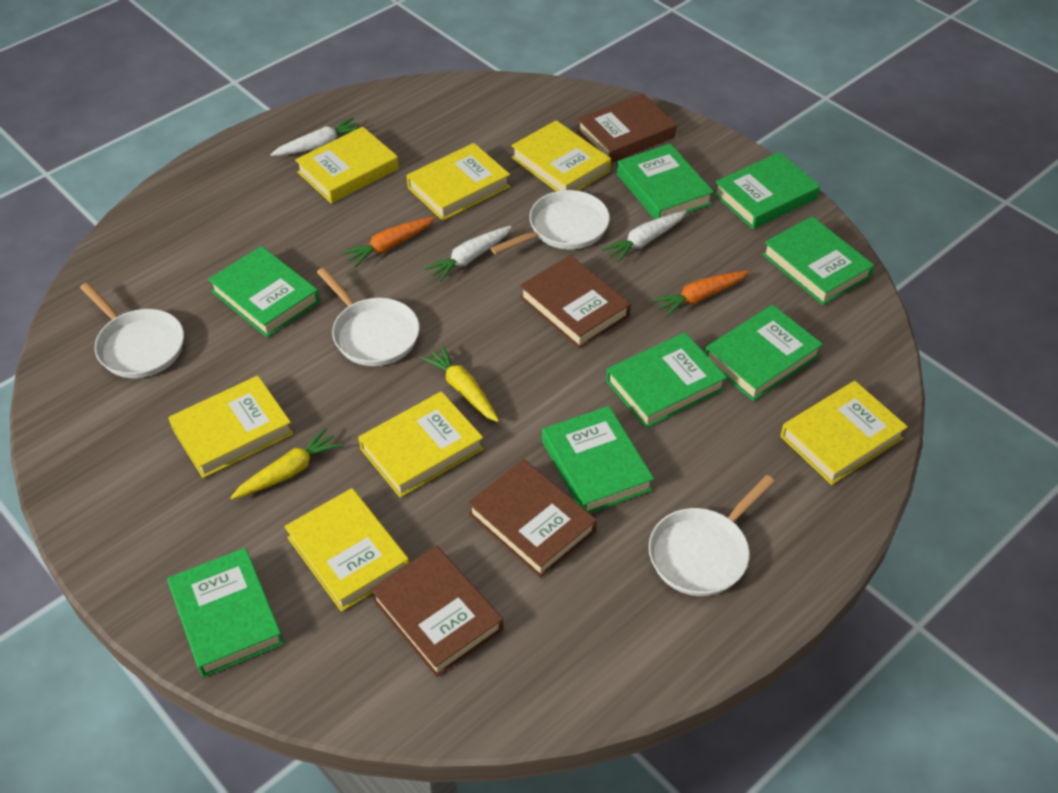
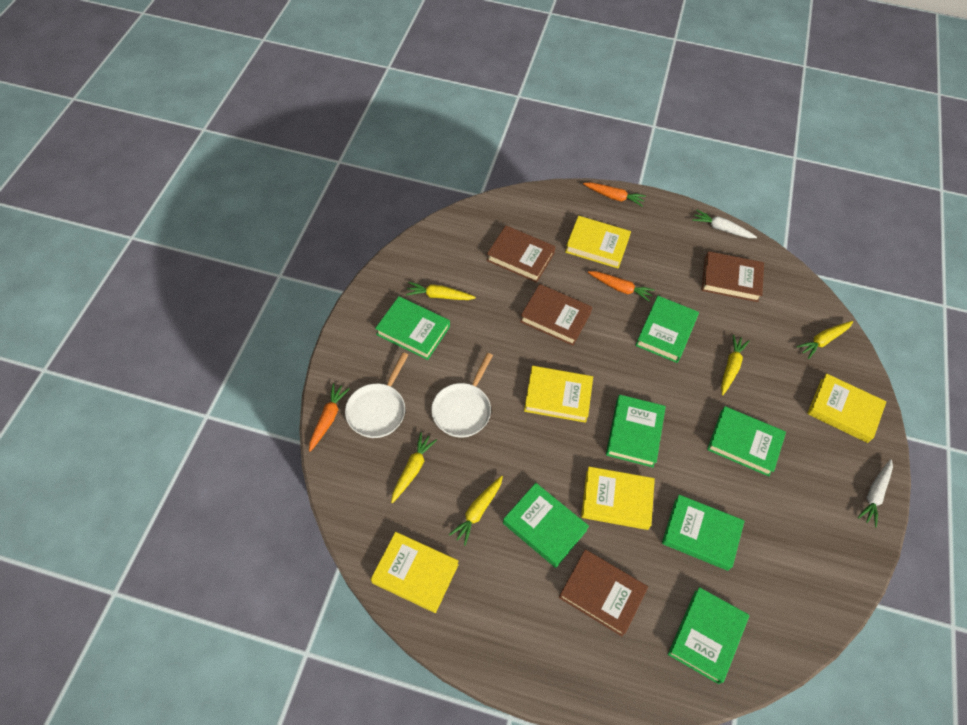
green book: 8 -> 7
orange carrot: 2 -> 3
white carrot: 3 -> 2
white pan: 4 -> 2
yellow book: 7 -> 5
yellow carrot: 2 -> 5

